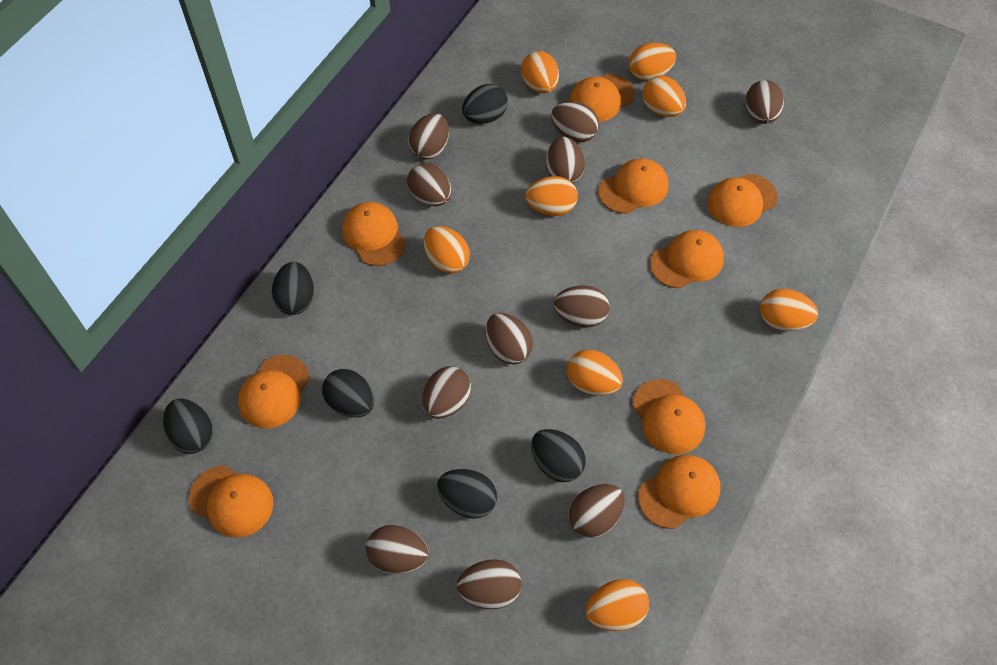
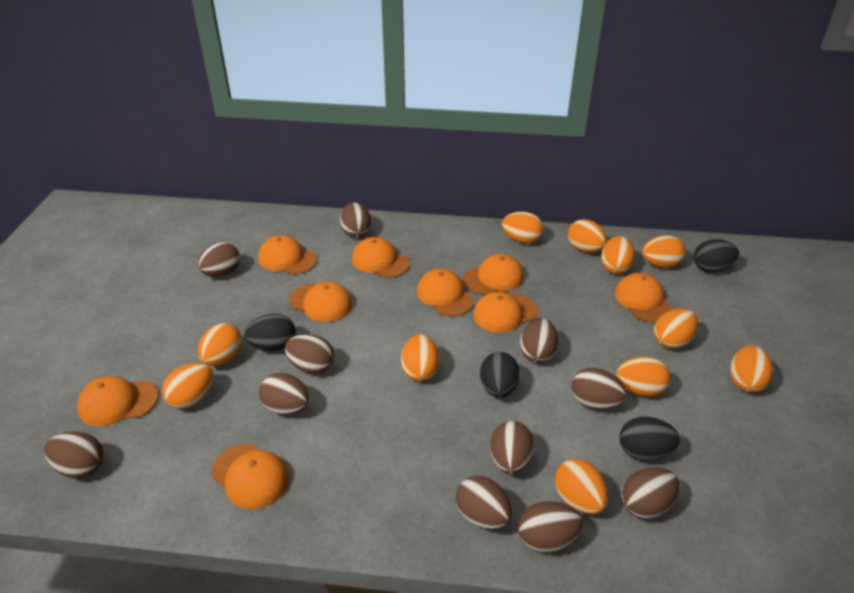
black egg: 6 -> 4
orange egg: 8 -> 11

